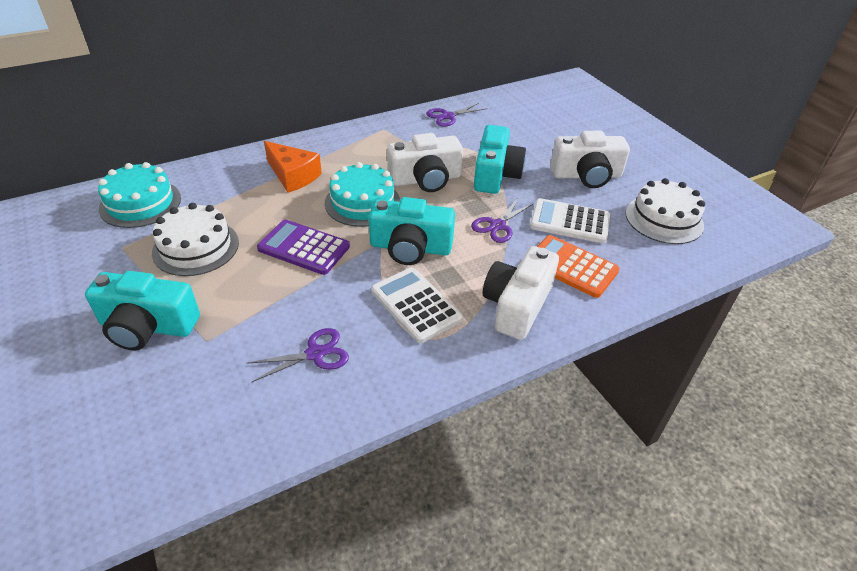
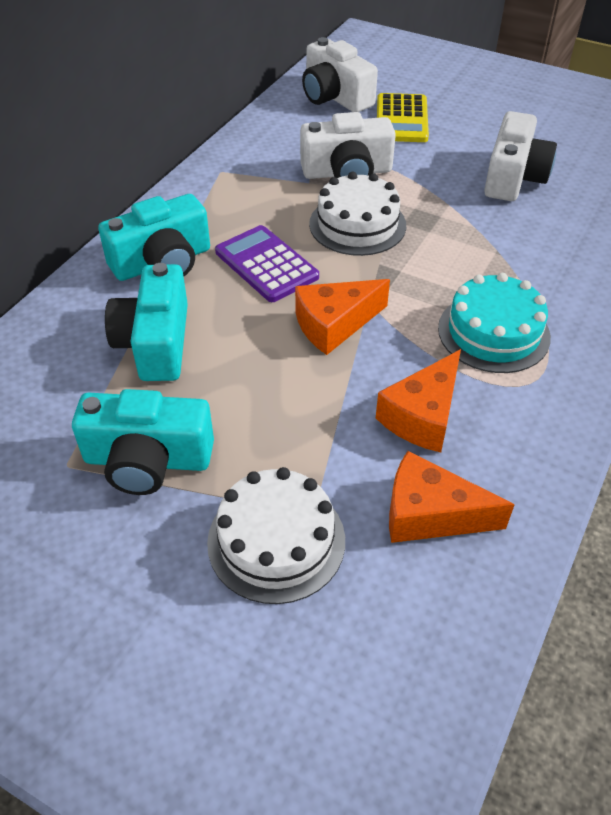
orange calculator: 1 -> 0
orange cheese: 1 -> 3
purple scissors: 3 -> 0
turquoise cake: 2 -> 1
white calculator: 2 -> 0
yellow calculator: 0 -> 1

